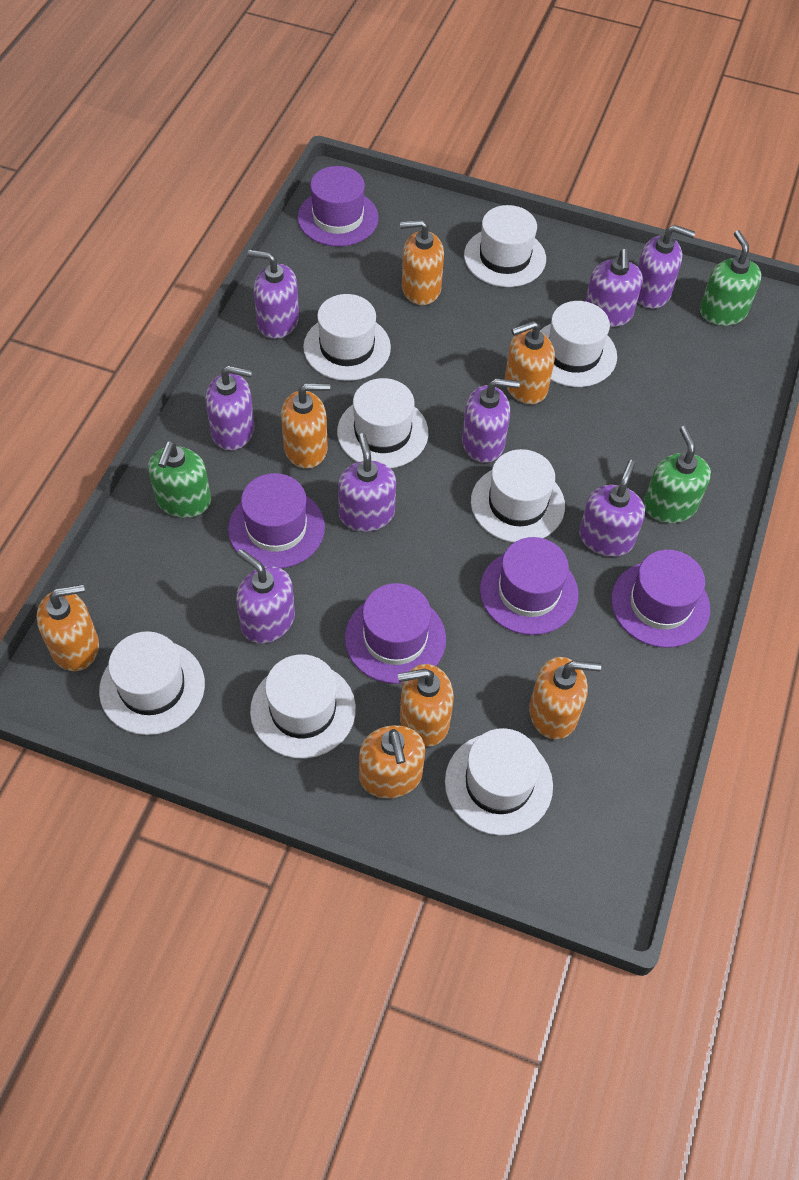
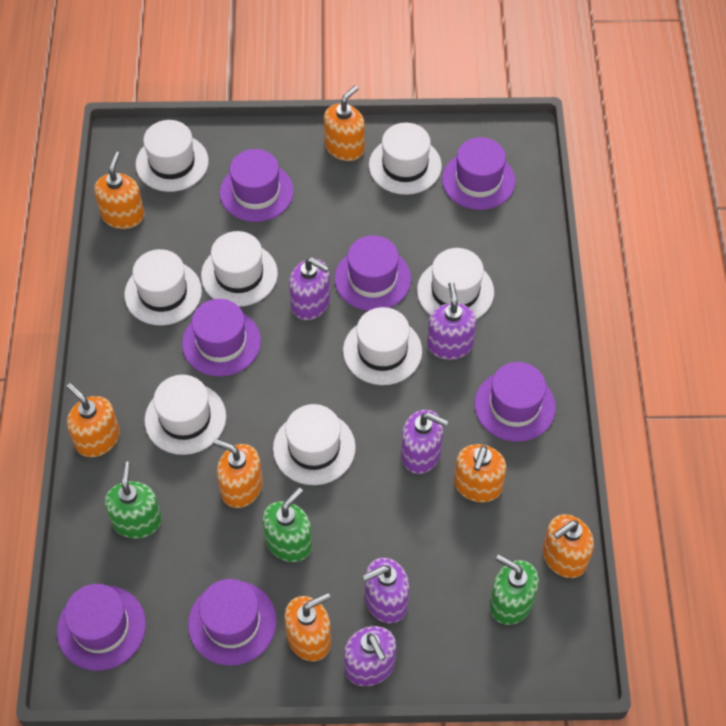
purple hat: 5 -> 7
purple soap dispenser: 8 -> 5

